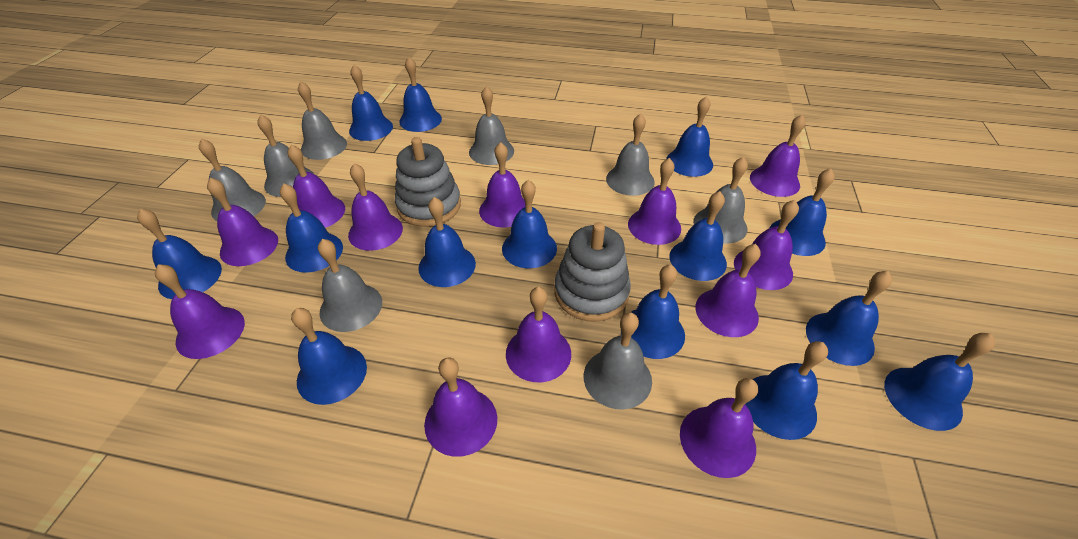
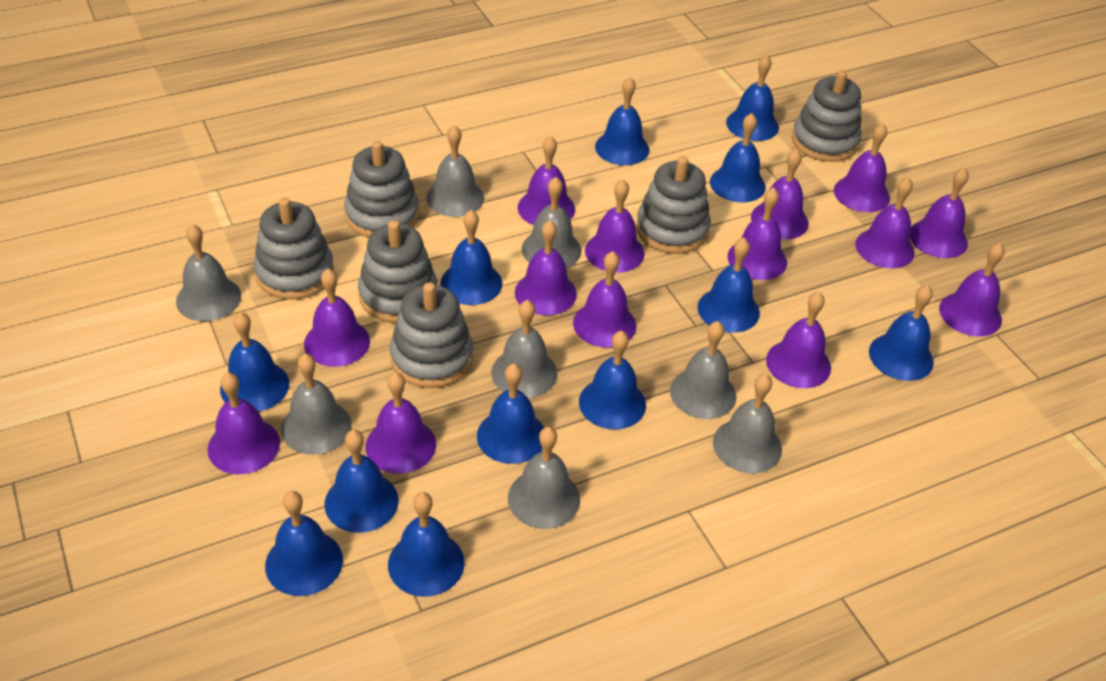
blue bell: 14 -> 12
grey stacking toy: 2 -> 6
purple bell: 12 -> 14

